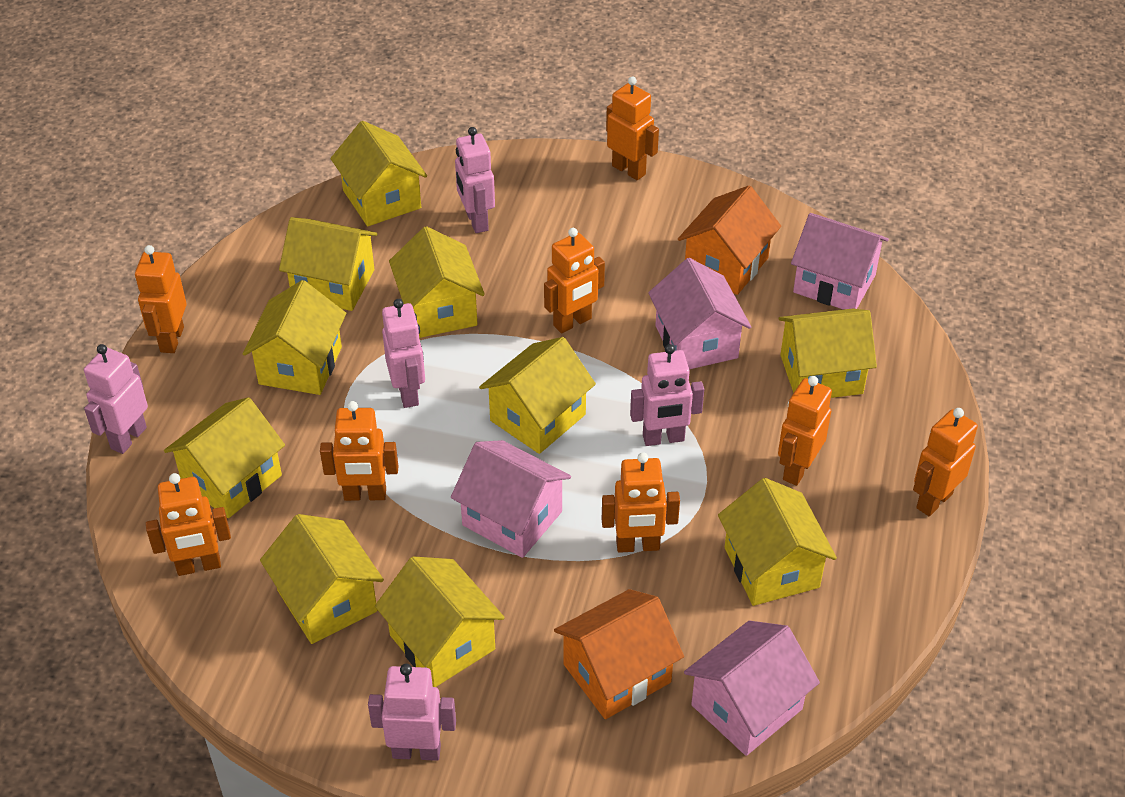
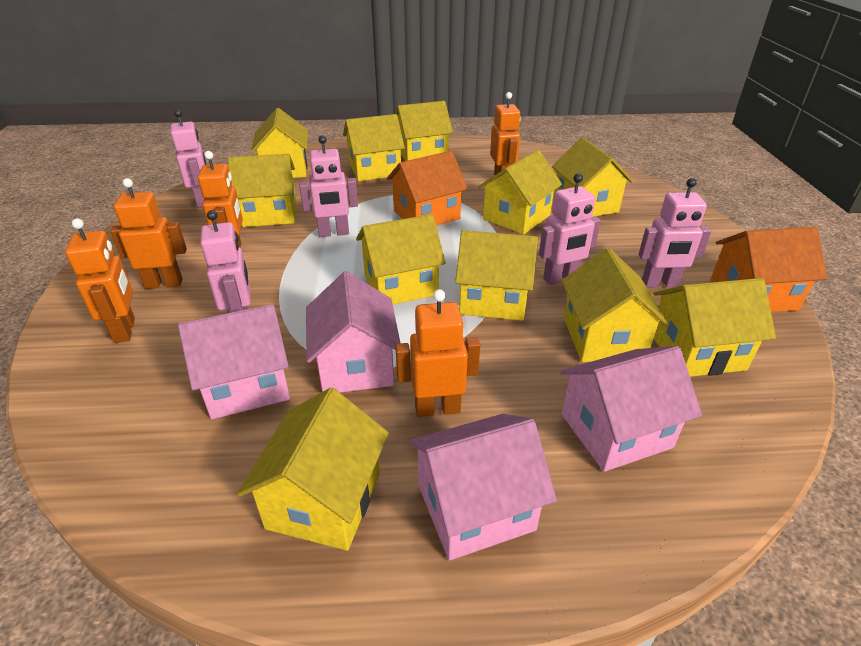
orange robot: 8 -> 5
yellow house: 10 -> 11

